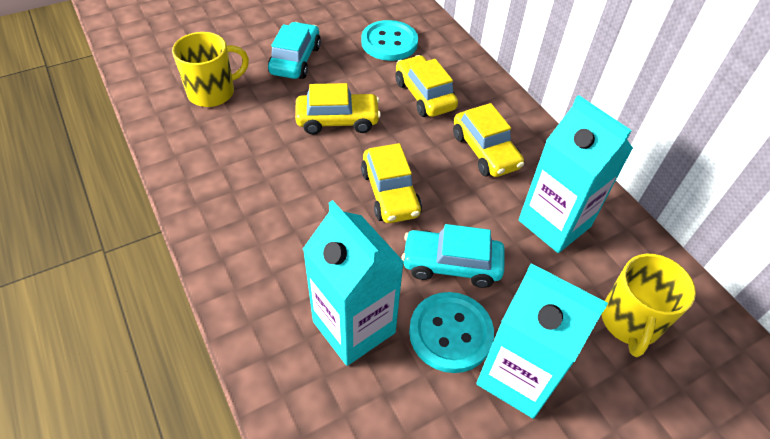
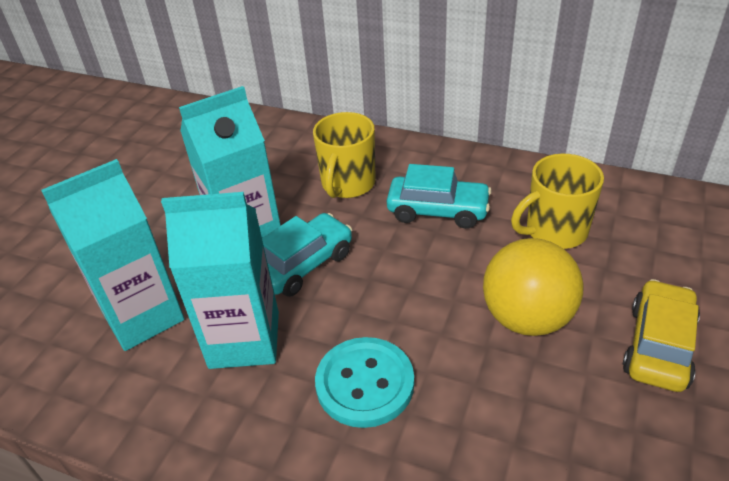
turquoise button: 2 -> 1
yellow ball: 0 -> 1
yellow car: 4 -> 1

